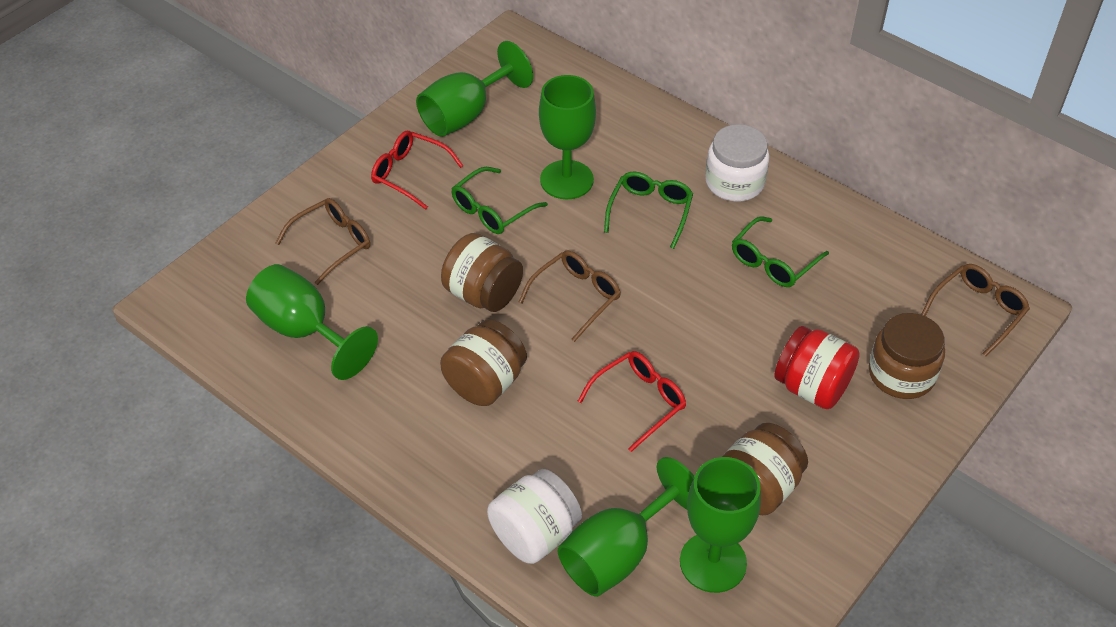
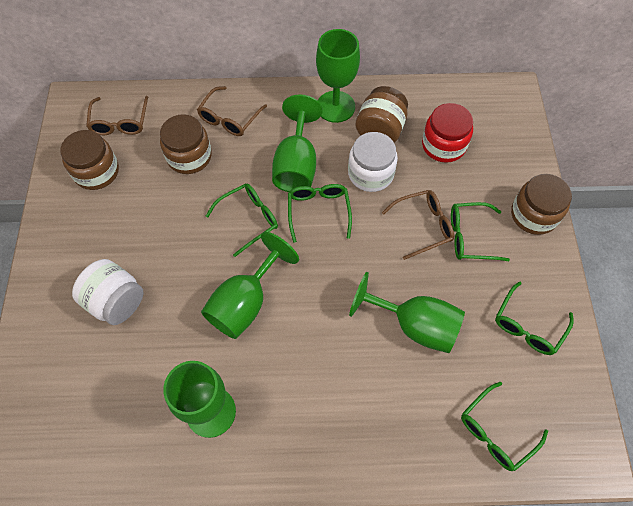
green glasses: 3 -> 5
red glasses: 2 -> 0

